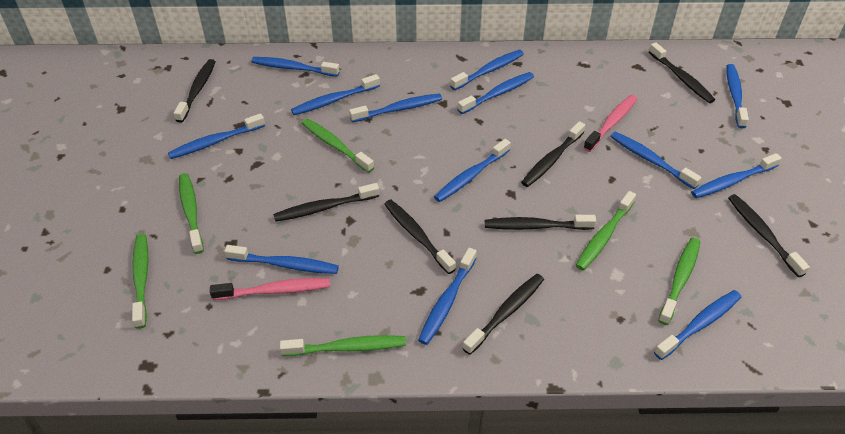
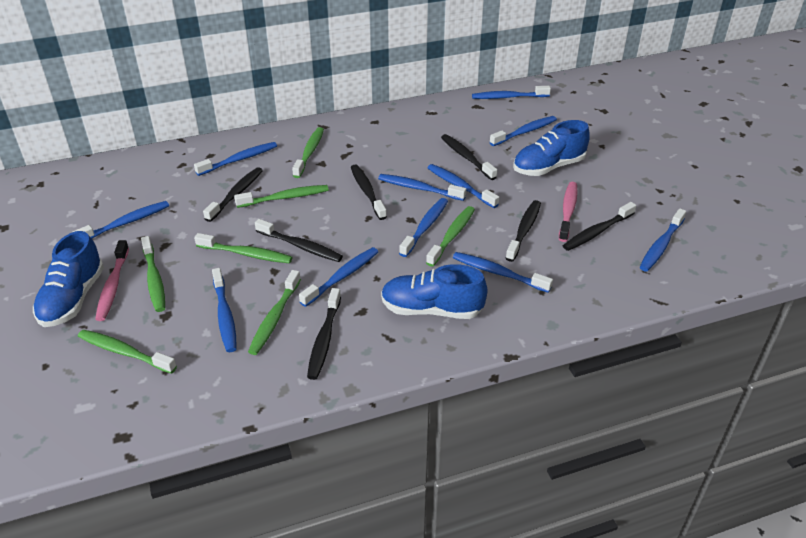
black toothbrush: 8 -> 7
blue shoe: 0 -> 3
blue toothbrush: 13 -> 11
green toothbrush: 6 -> 7

